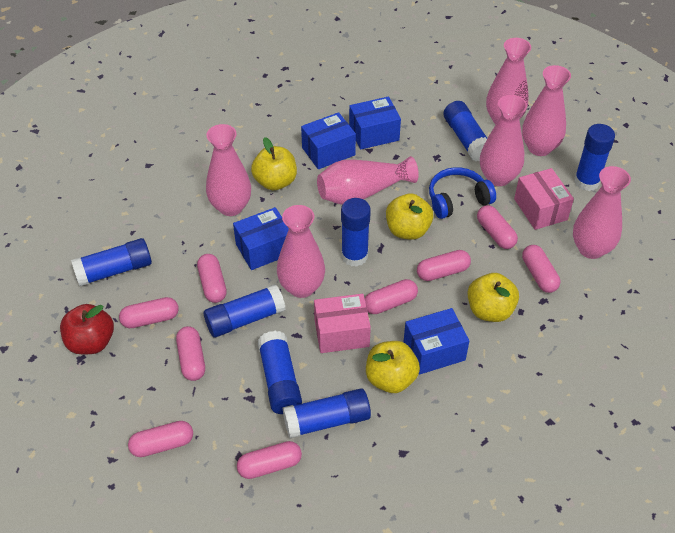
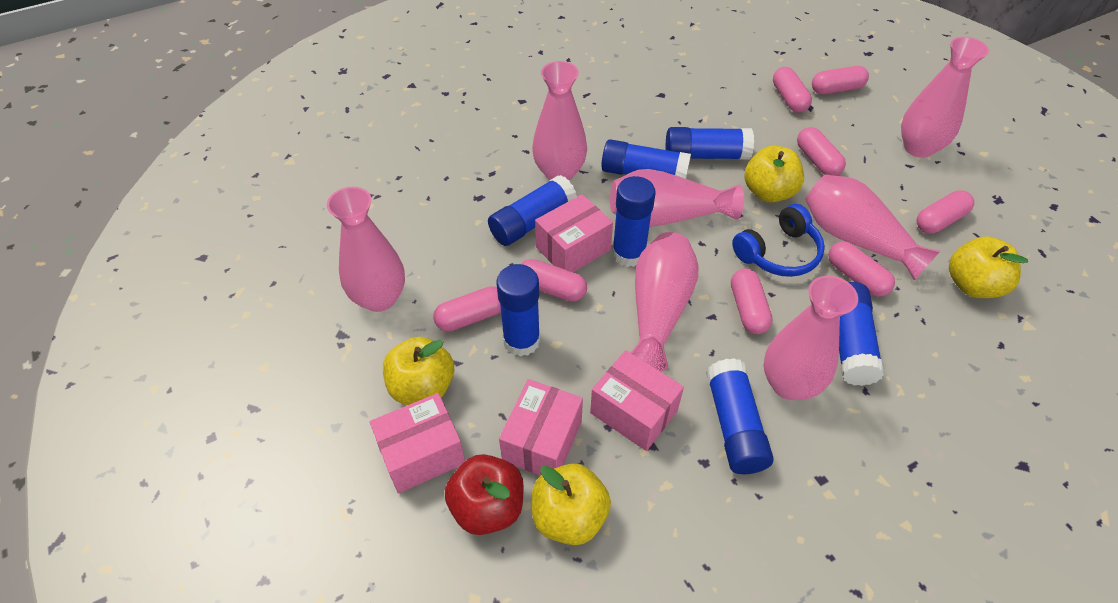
blue box: 4 -> 0
pink box: 2 -> 4
pink capsule: 9 -> 8

